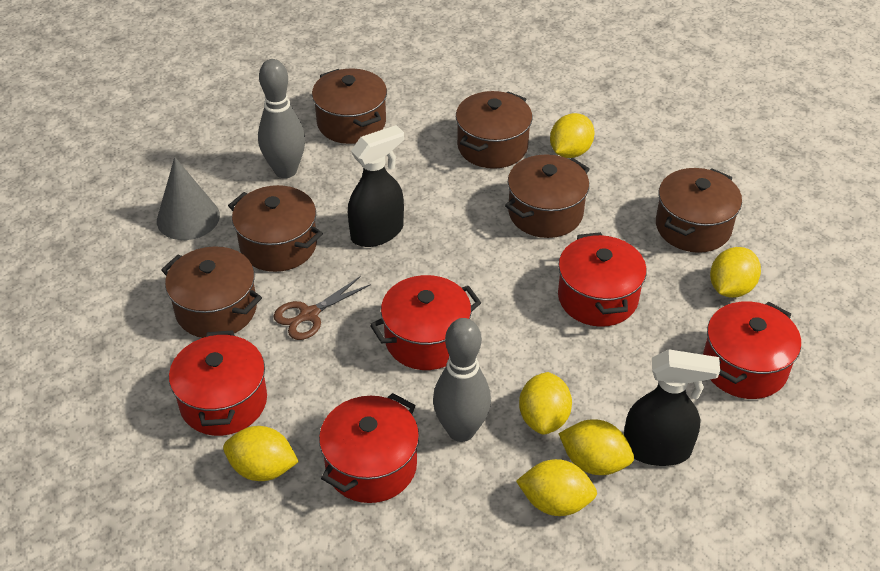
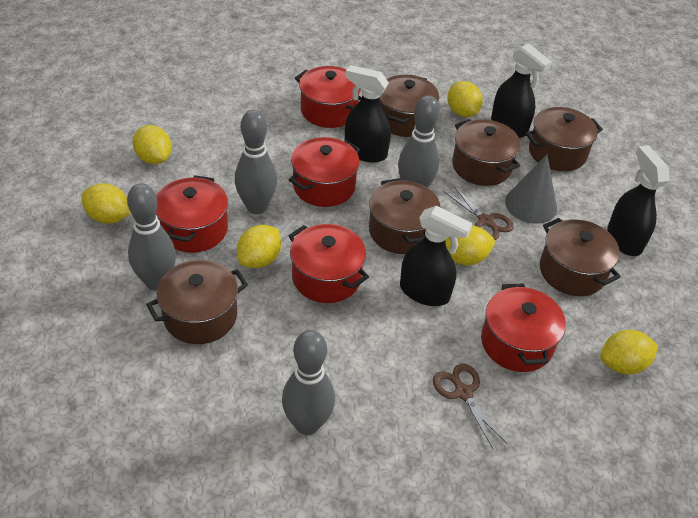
black spray bottle: 2 -> 4
brown scissors: 1 -> 2
grey bowling pin: 2 -> 4

